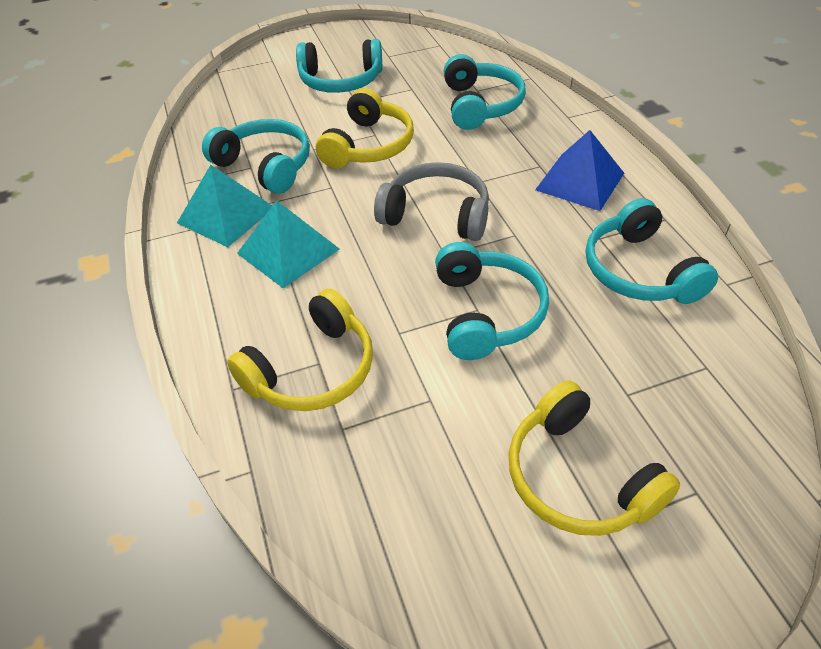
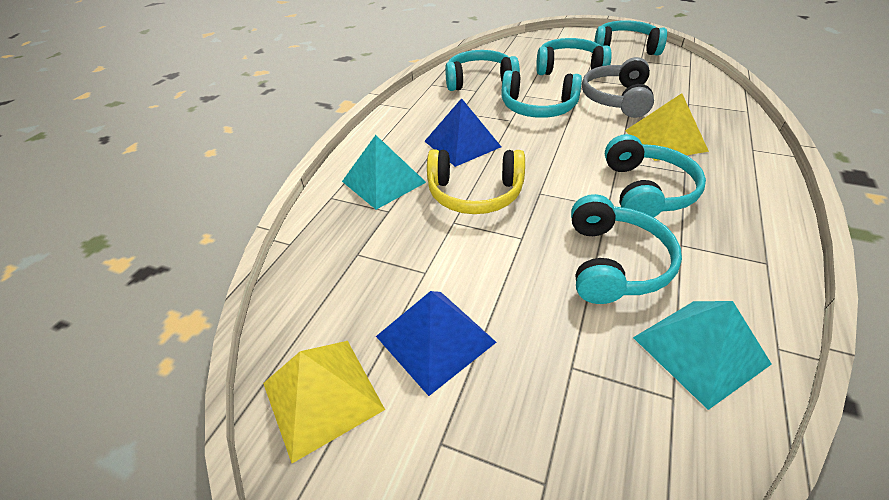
blue pyramid: 1 -> 2
turquoise headphones: 5 -> 6
yellow headphones: 3 -> 1
yellow pyramid: 0 -> 2

